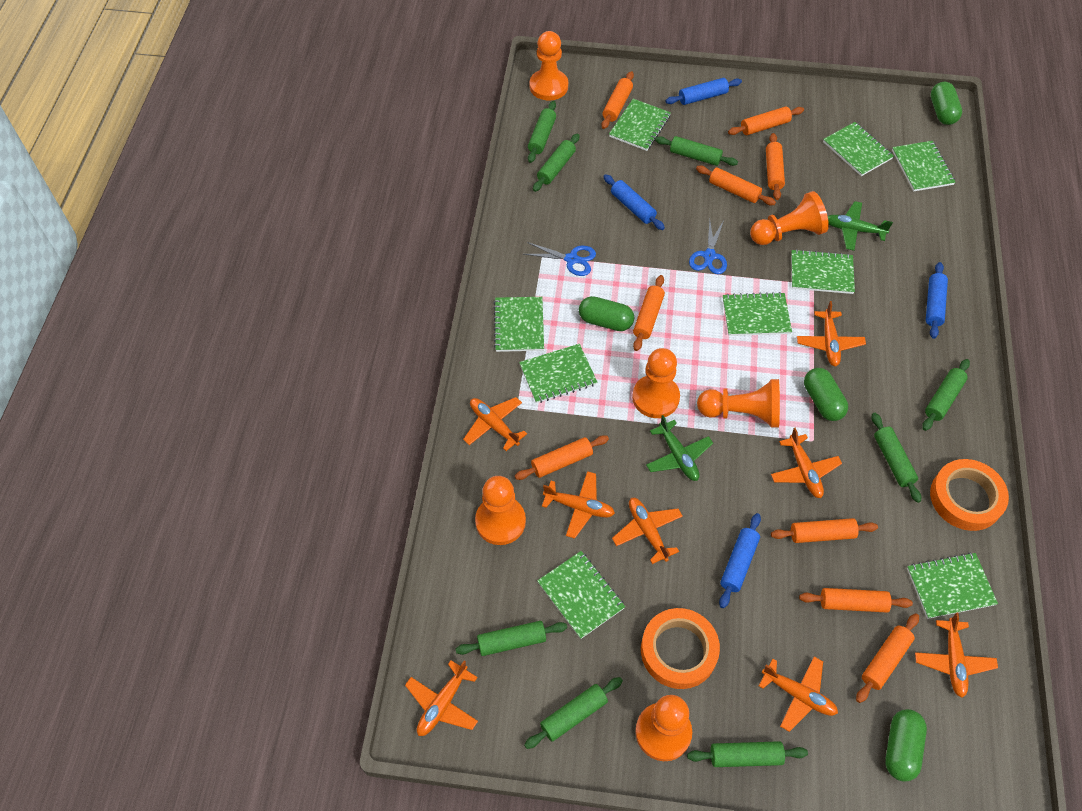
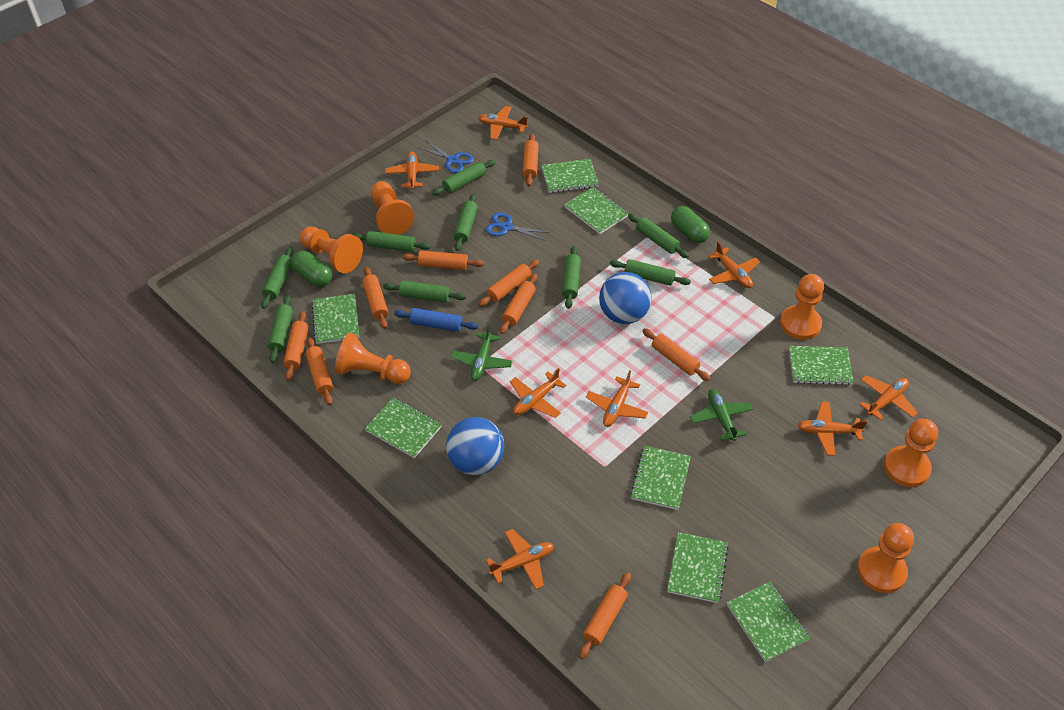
blue ball: 0 -> 2
blue rolling pin: 4 -> 1
green capsule: 4 -> 2
green notebook: 9 -> 8
green rolling pin: 8 -> 9
orange tape: 2 -> 0

